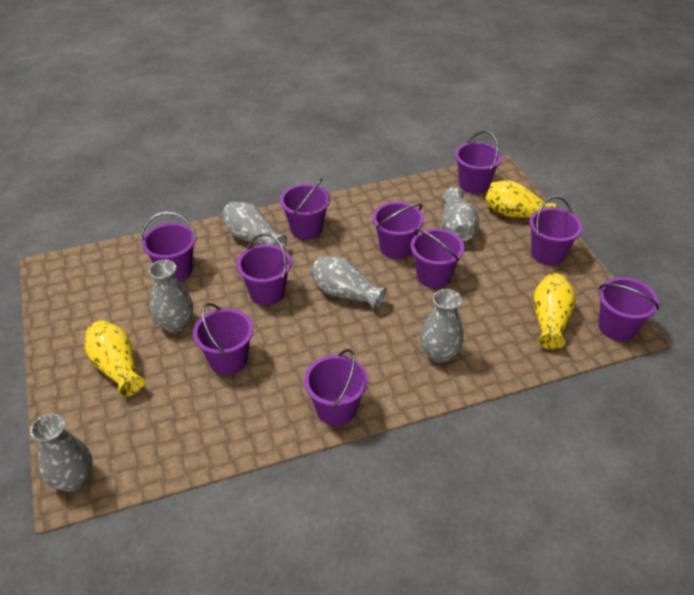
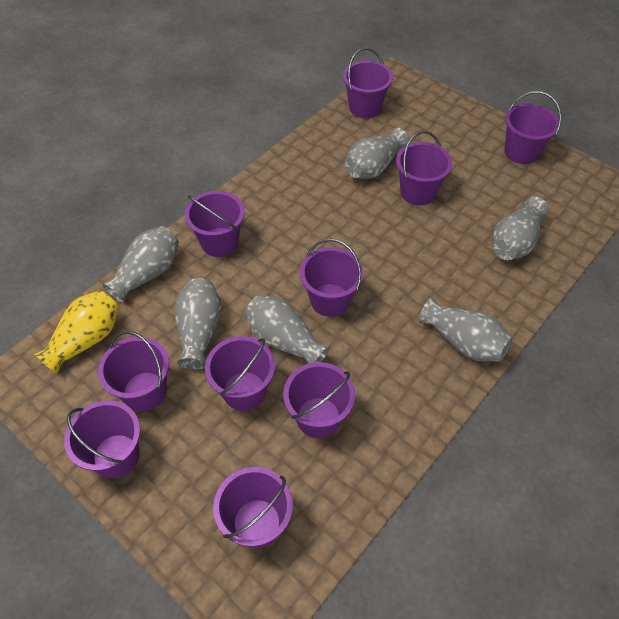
yellow vase: 3 -> 1

